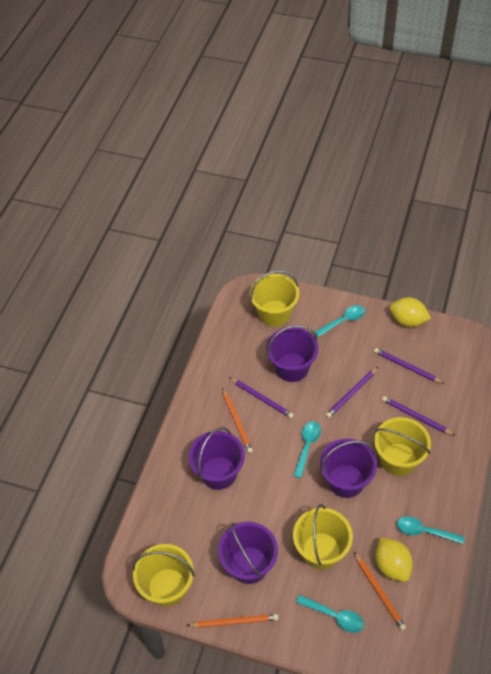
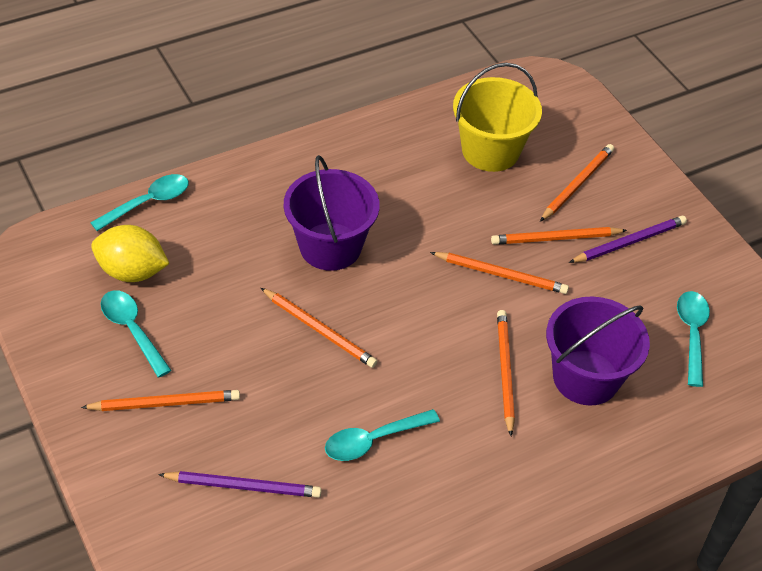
orange pencil: 3 -> 6
purple bucket: 4 -> 2
purple pencil: 4 -> 2
yellow bucket: 4 -> 1
yellow lemon: 2 -> 1

